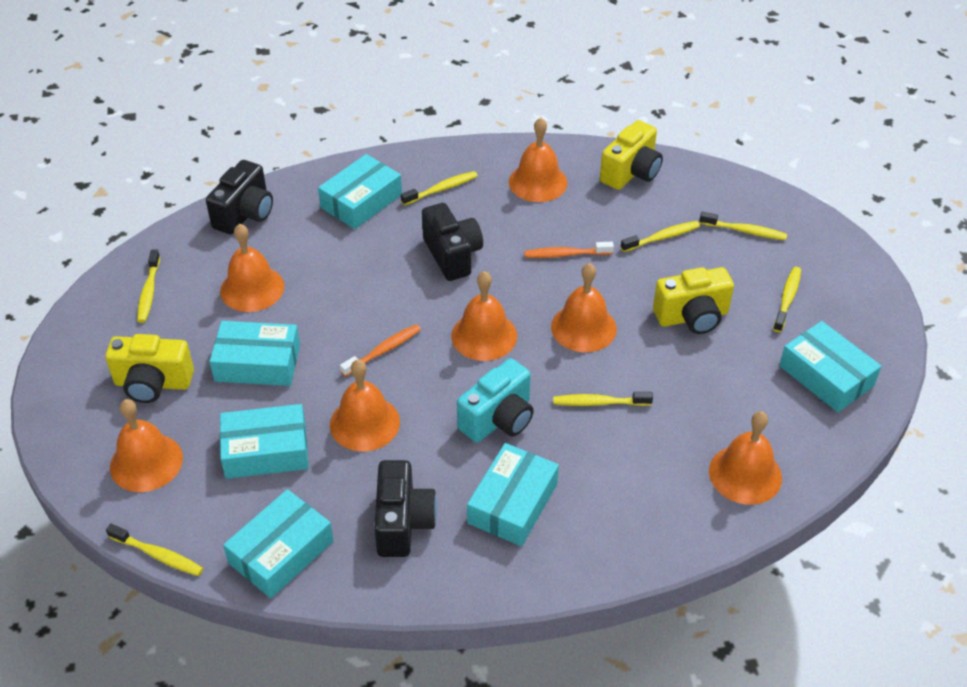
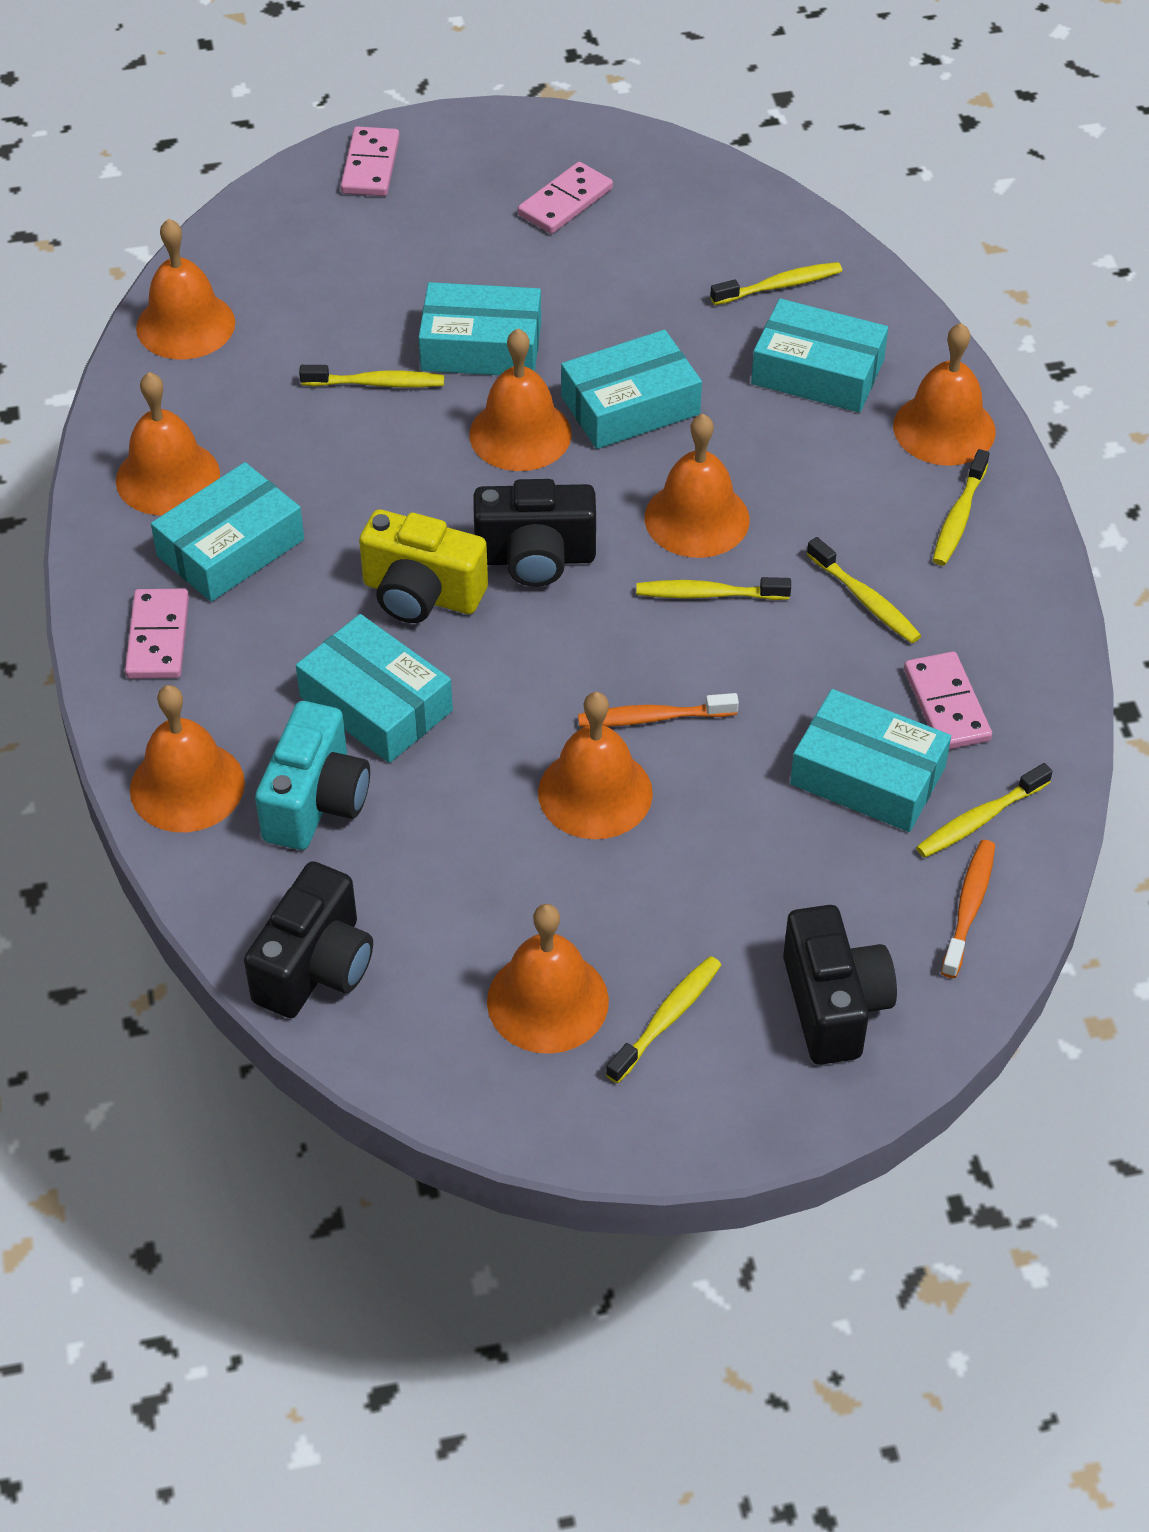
orange bell: 7 -> 8
pink domino: 0 -> 4
yellow camera: 3 -> 1

